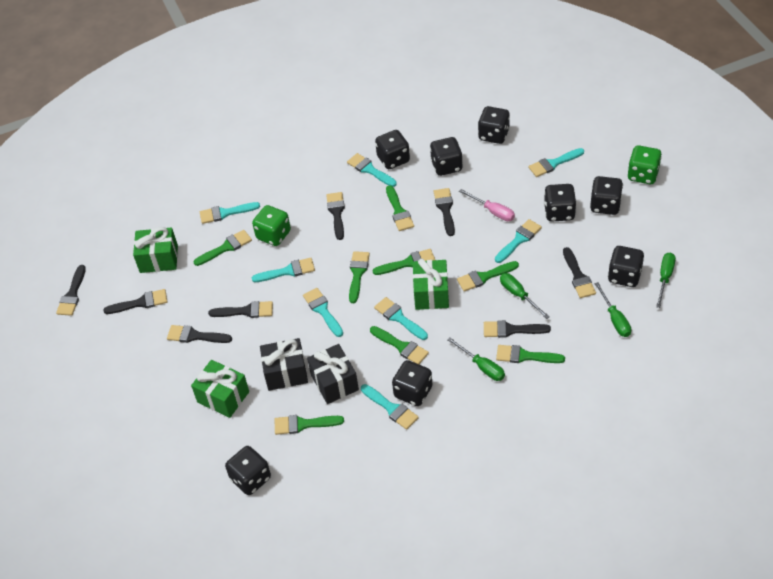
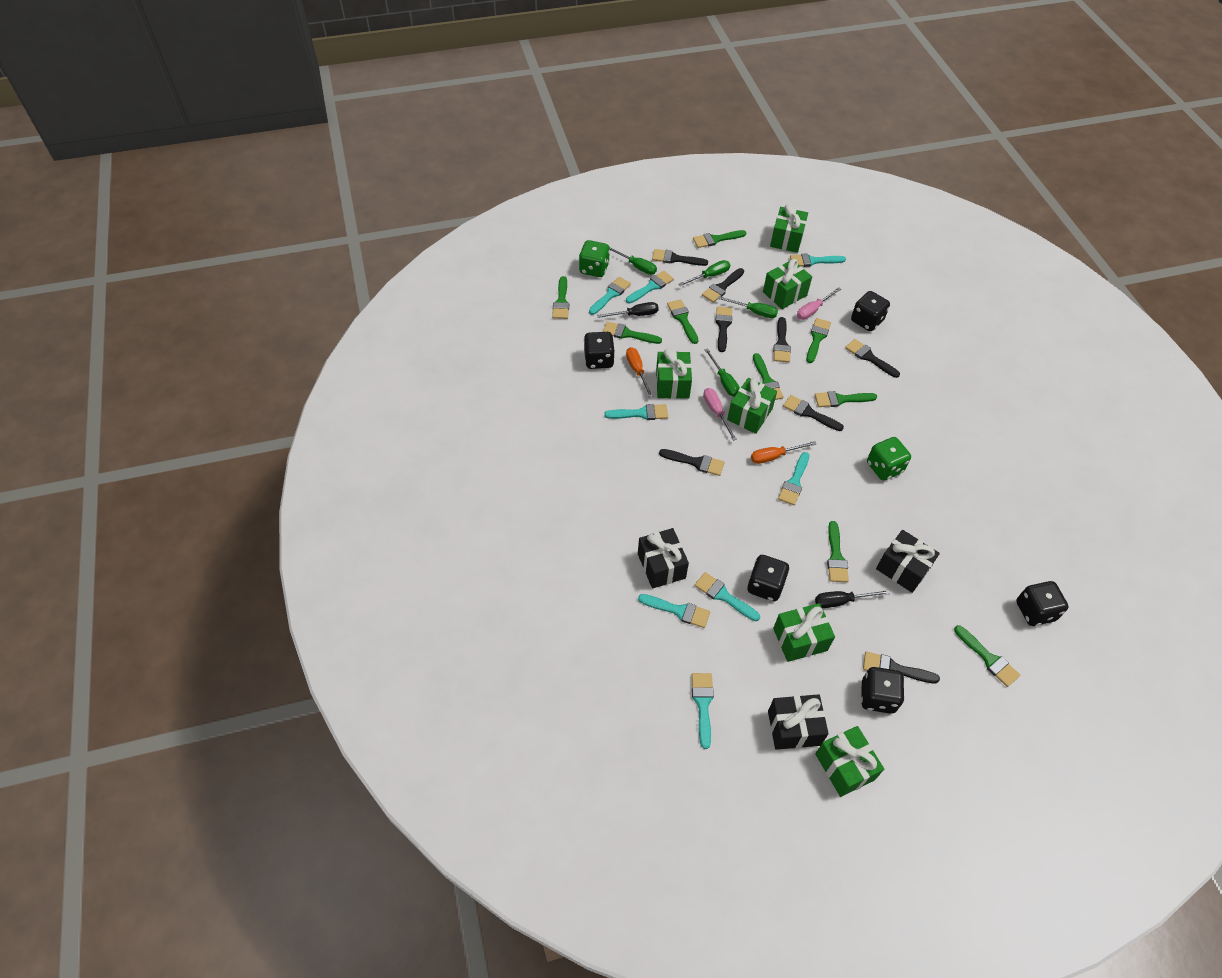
black dice: 8 -> 5
black gift: 2 -> 3
black screwdriver: 0 -> 2
green brush: 8 -> 9
green gift: 3 -> 6
orange screwdriver: 0 -> 2
pink screwdriver: 1 -> 2

